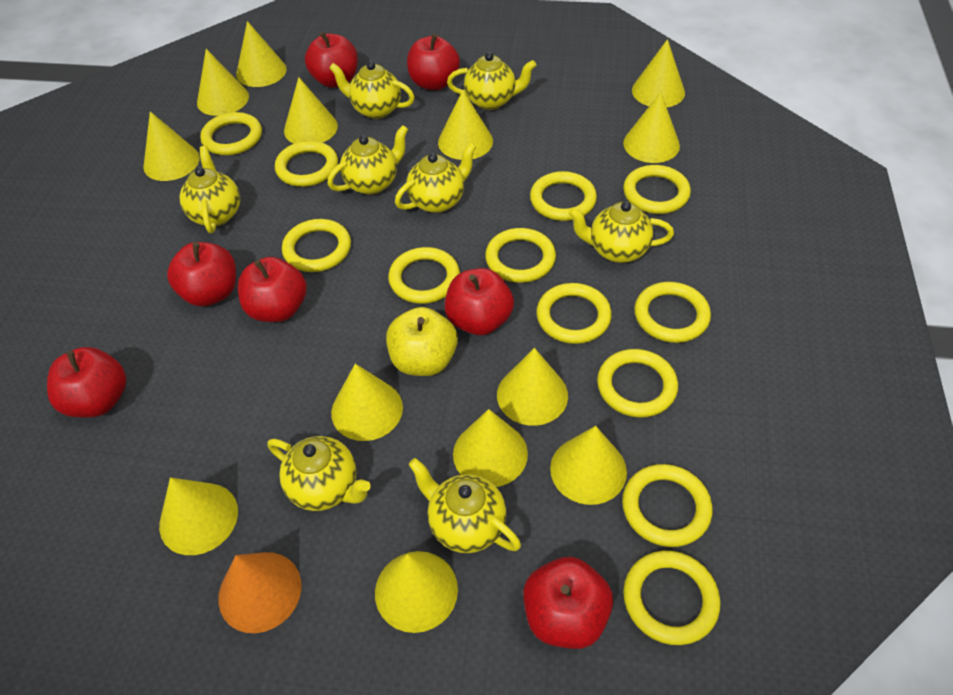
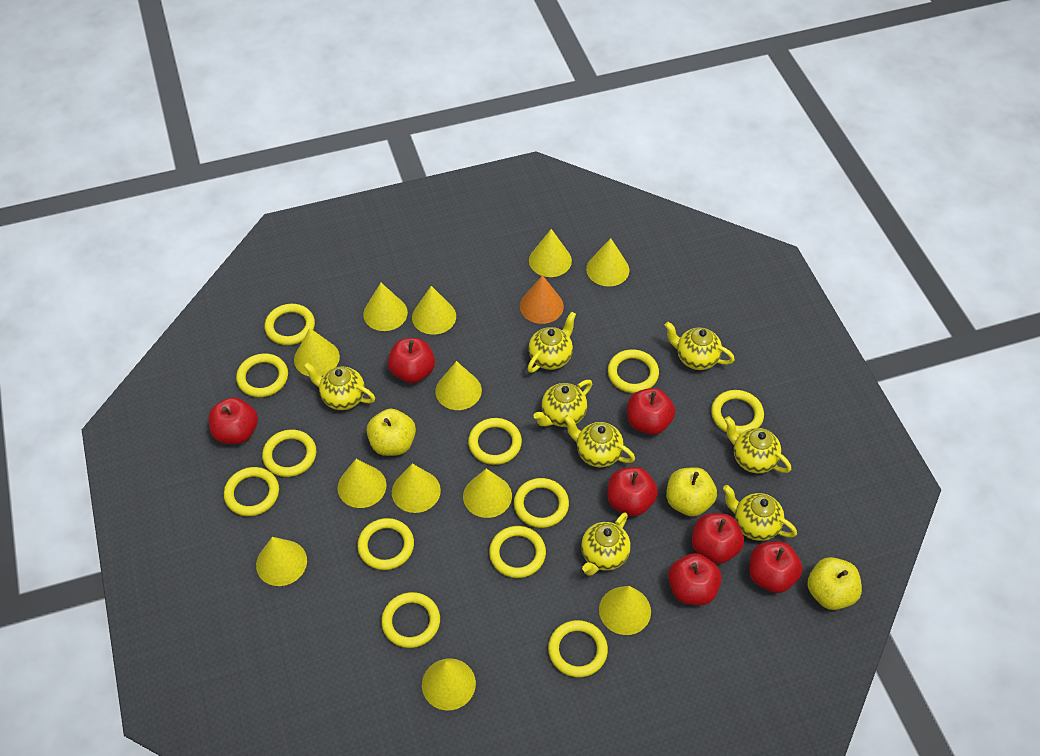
yellow apple: 1 -> 3
yellow cone: 13 -> 12

